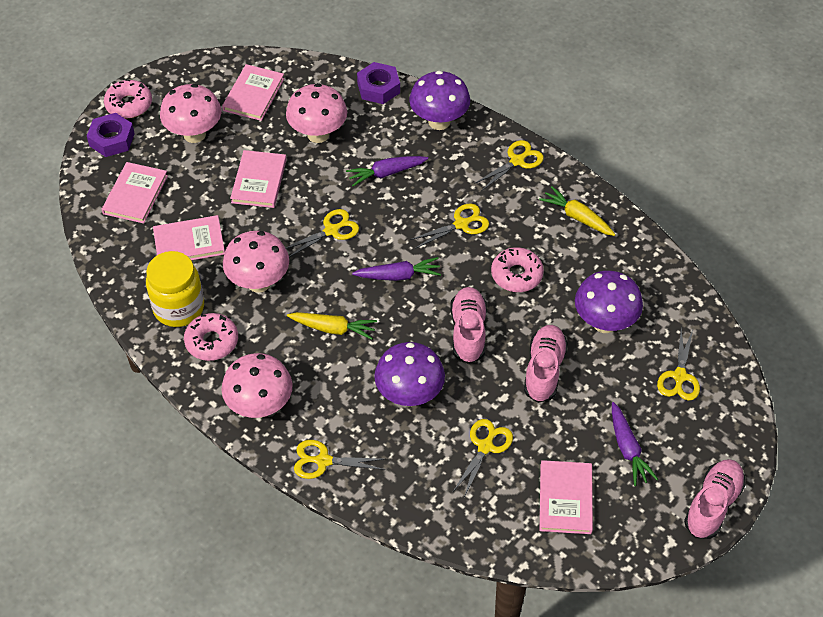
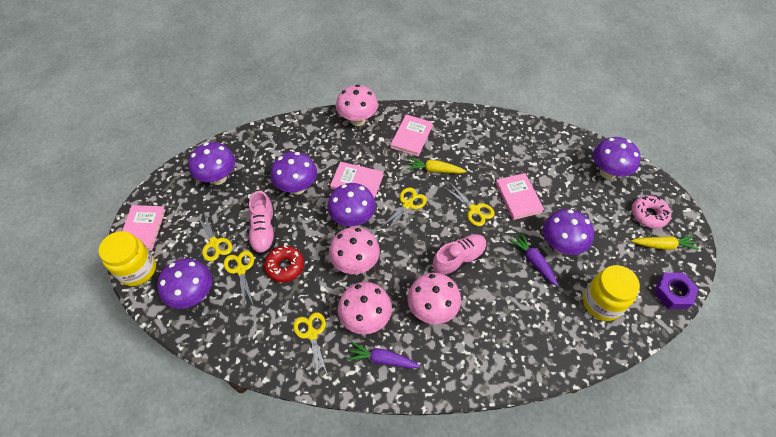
pink book: 5 -> 4
pink donut: 3 -> 1
pink shoe: 3 -> 2
purple carrot: 3 -> 2
purple mushroom: 3 -> 6
purple nut: 2 -> 1
red donut: 0 -> 1
yellow jar: 1 -> 2
yellow scissors: 6 -> 5

